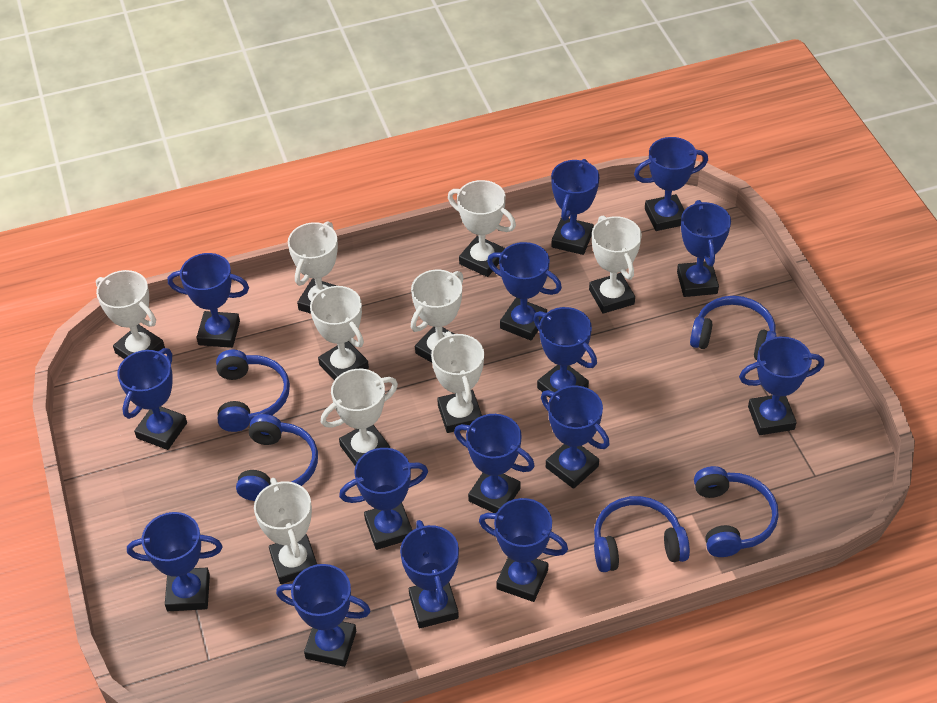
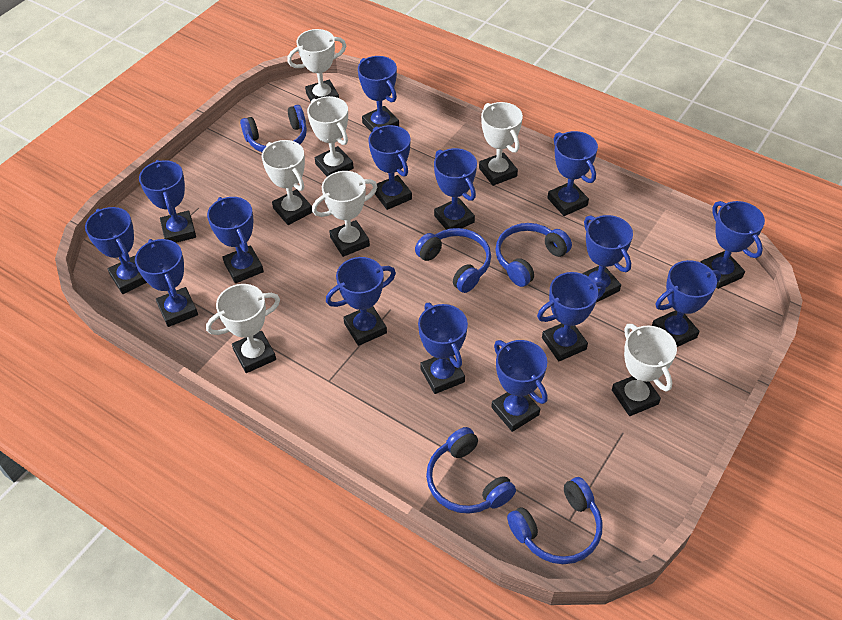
white trophy: 9 -> 7

